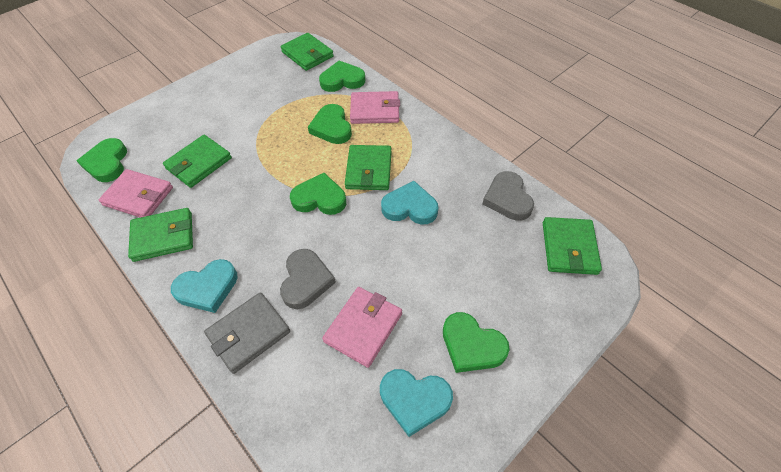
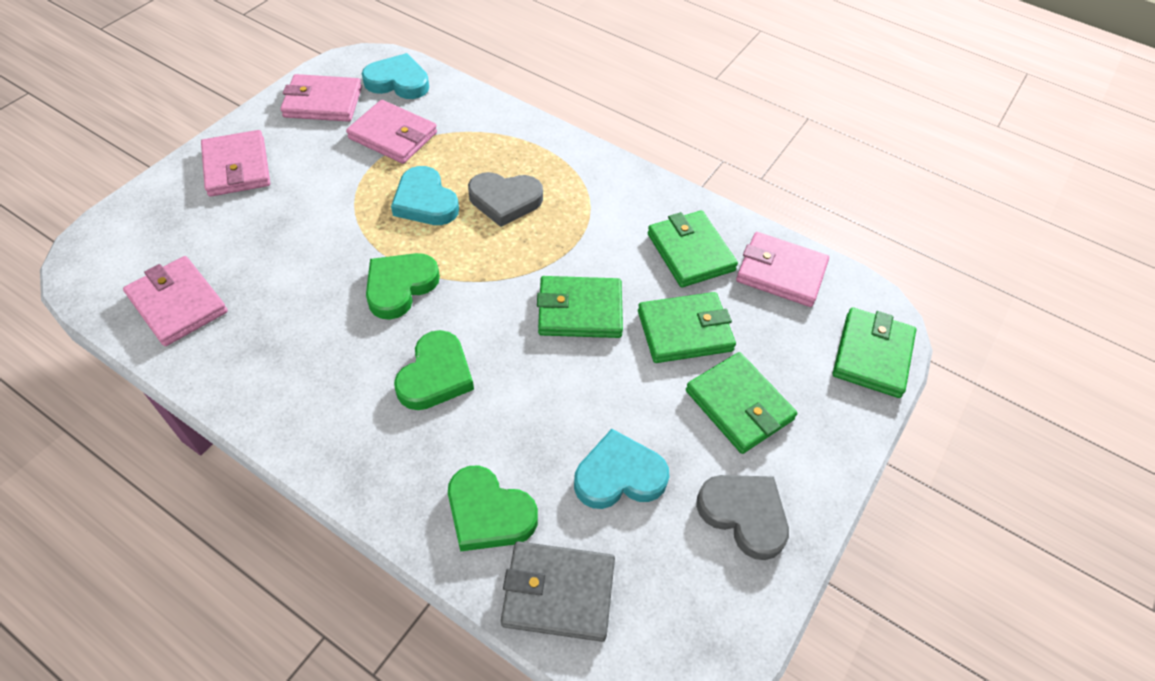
green heart: 5 -> 3
pink wallet: 3 -> 5

